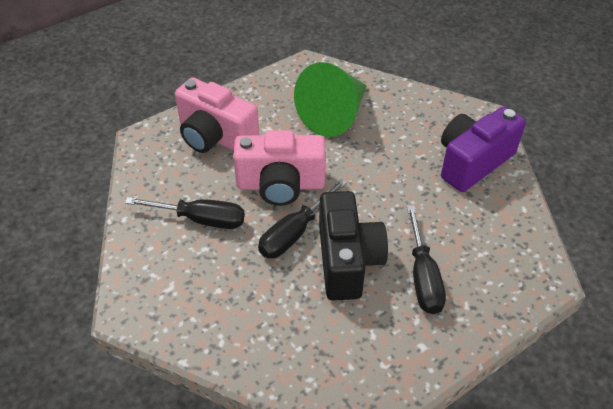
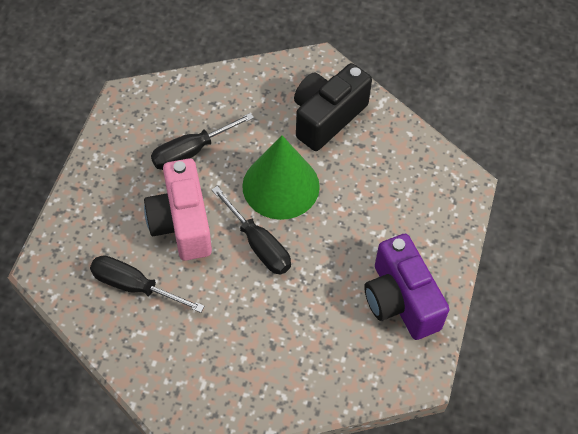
pink camera: 2 -> 1

